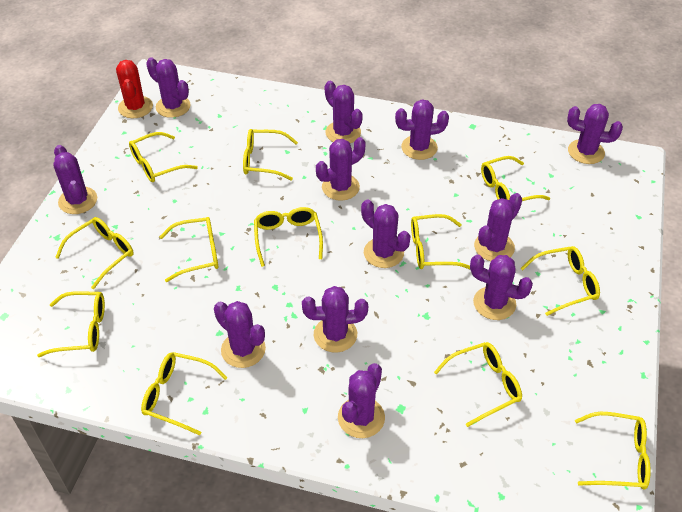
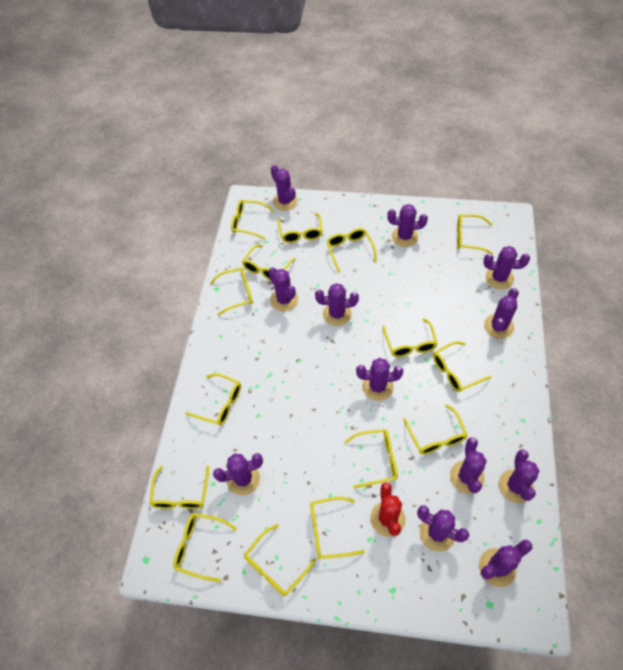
yellow glasses: 12 -> 15

